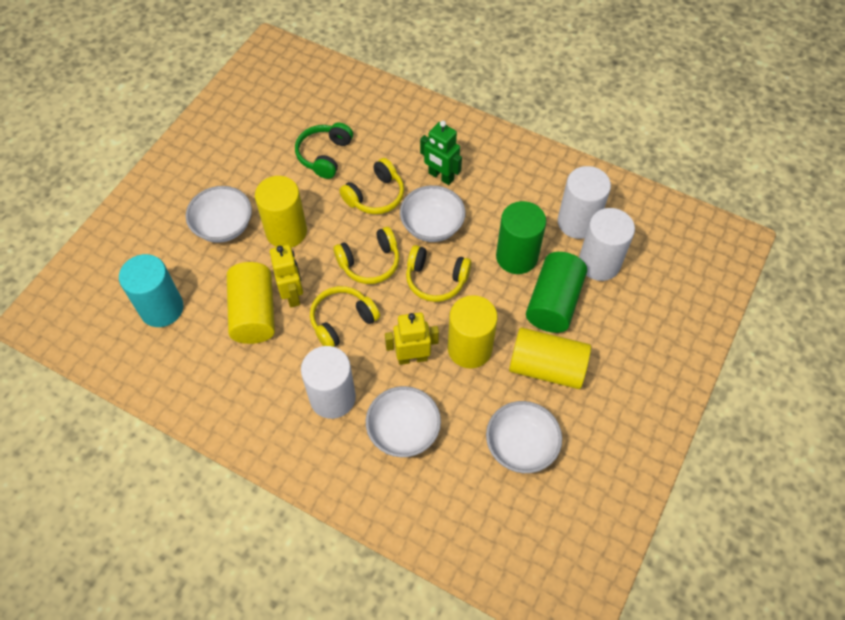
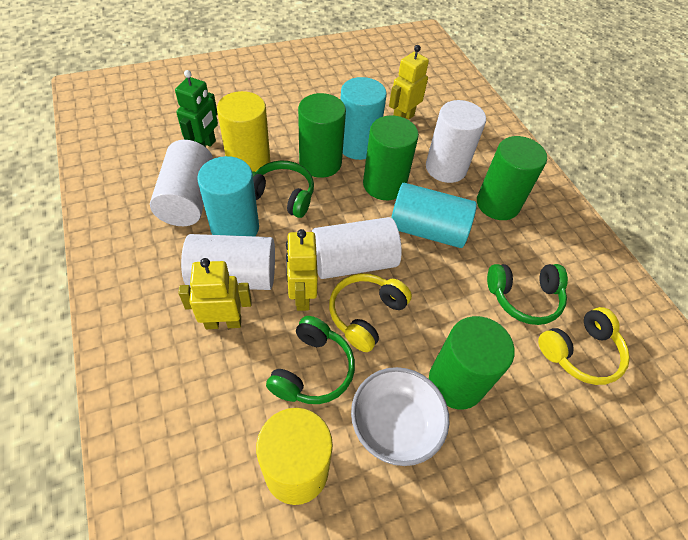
green cylinder: 2 -> 4
green headphones: 1 -> 3
turquoise cylinder: 1 -> 3
white bowl: 4 -> 1
white cylinder: 3 -> 4
yellow cylinder: 4 -> 2
yellow headphones: 4 -> 2
yellow robot: 2 -> 3

